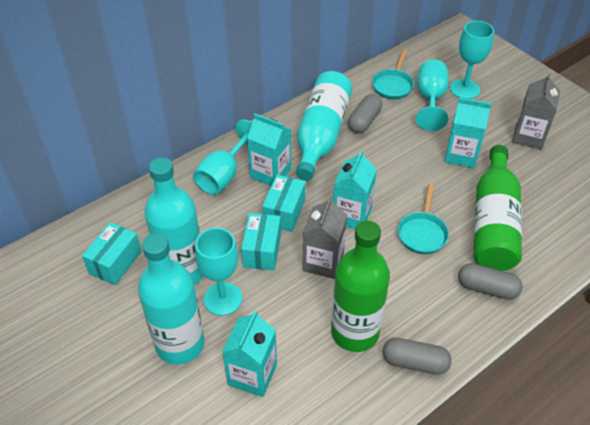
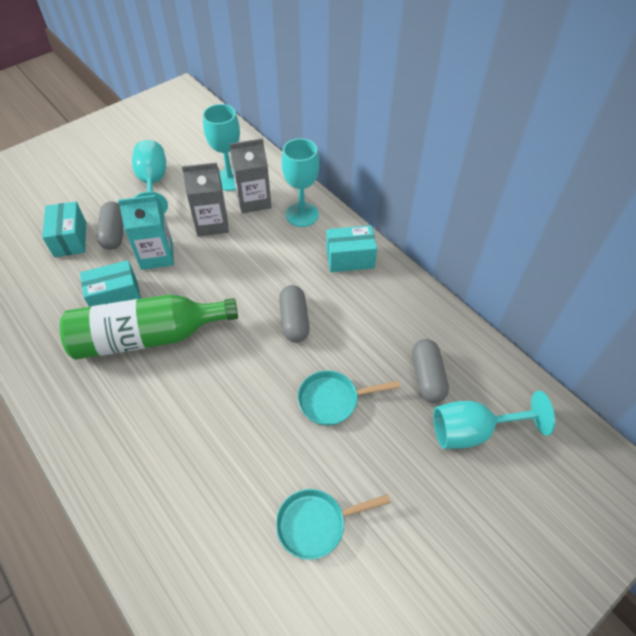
green bottle: 2 -> 1
turquoise bottle: 3 -> 0
turquoise carton: 4 -> 1

